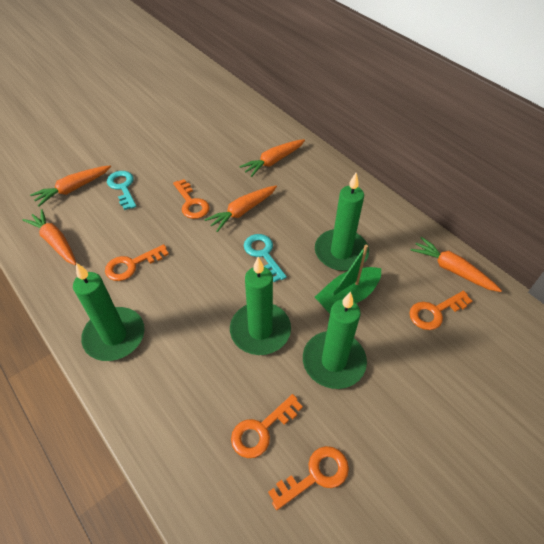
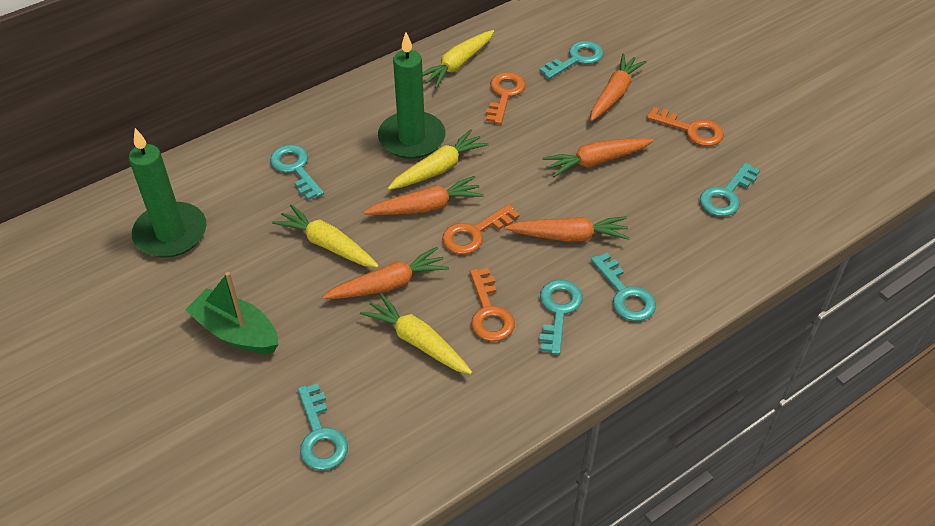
green candle: 4 -> 2
orange key: 5 -> 4
turquoise key: 2 -> 6
yellow carrot: 0 -> 4

